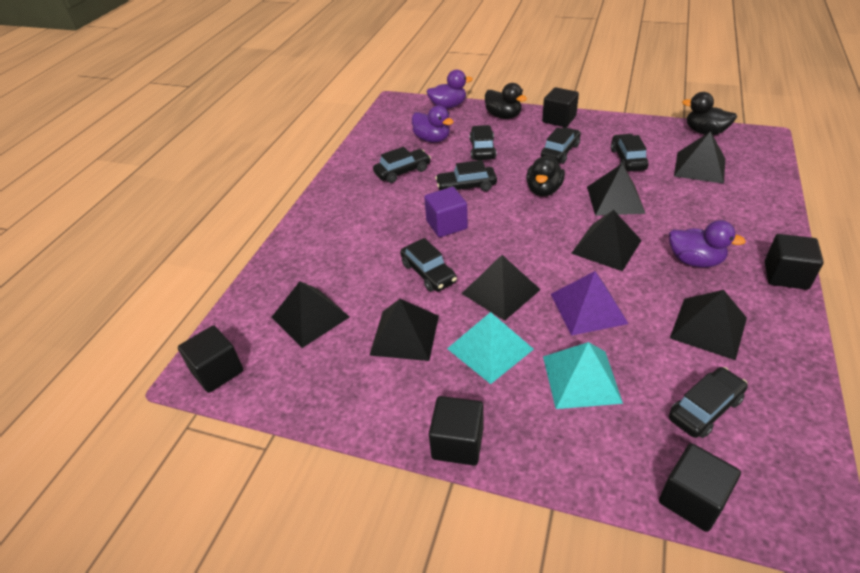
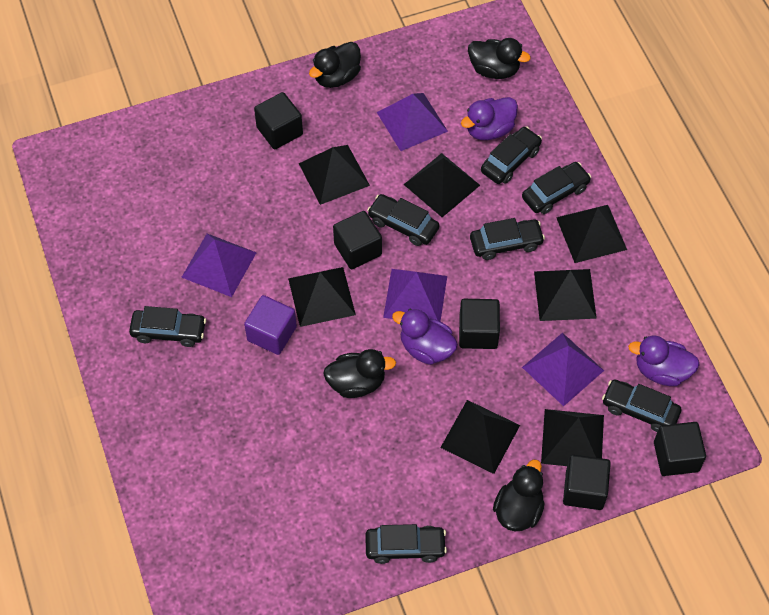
black duck: 3 -> 4
purple pyramid: 1 -> 4
turquoise pyramid: 2 -> 0

